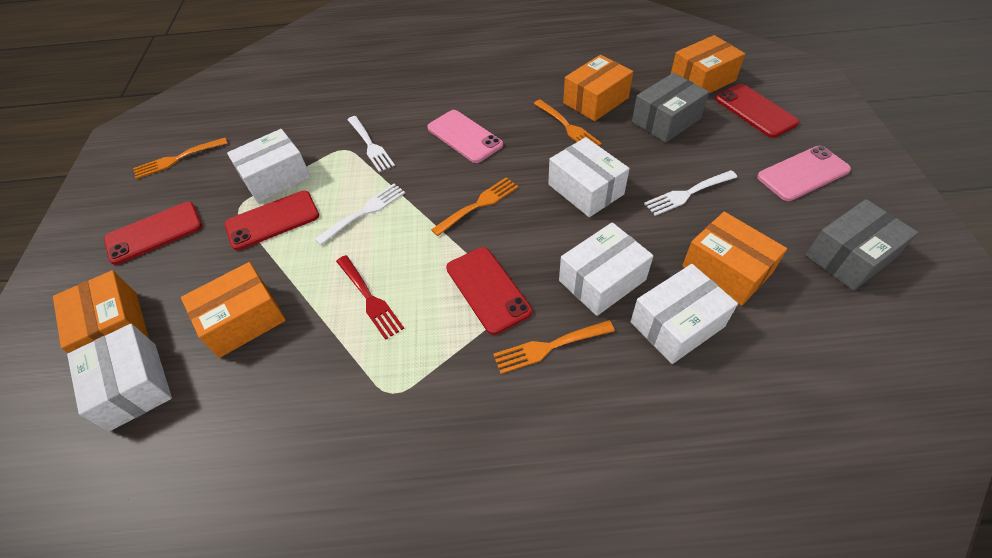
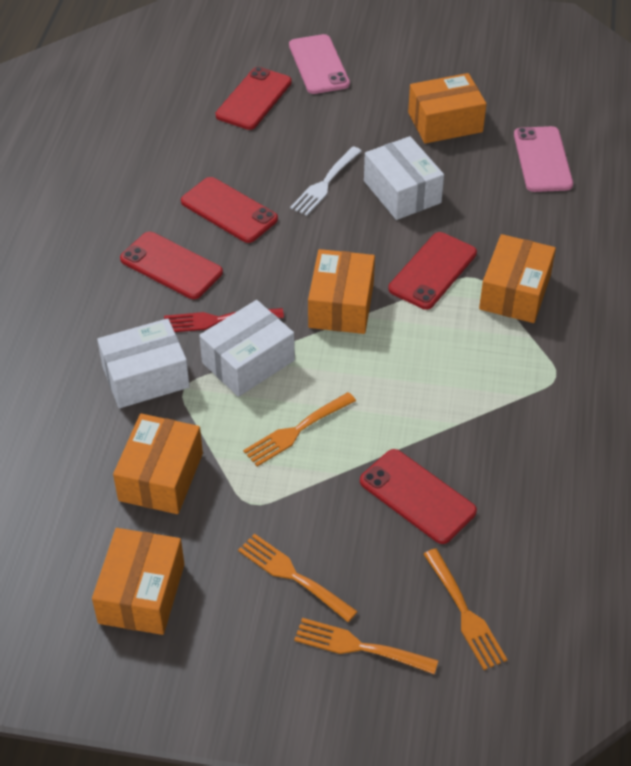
grey box: 2 -> 0
red phone: 4 -> 5
white box: 5 -> 3
white fork: 3 -> 1

